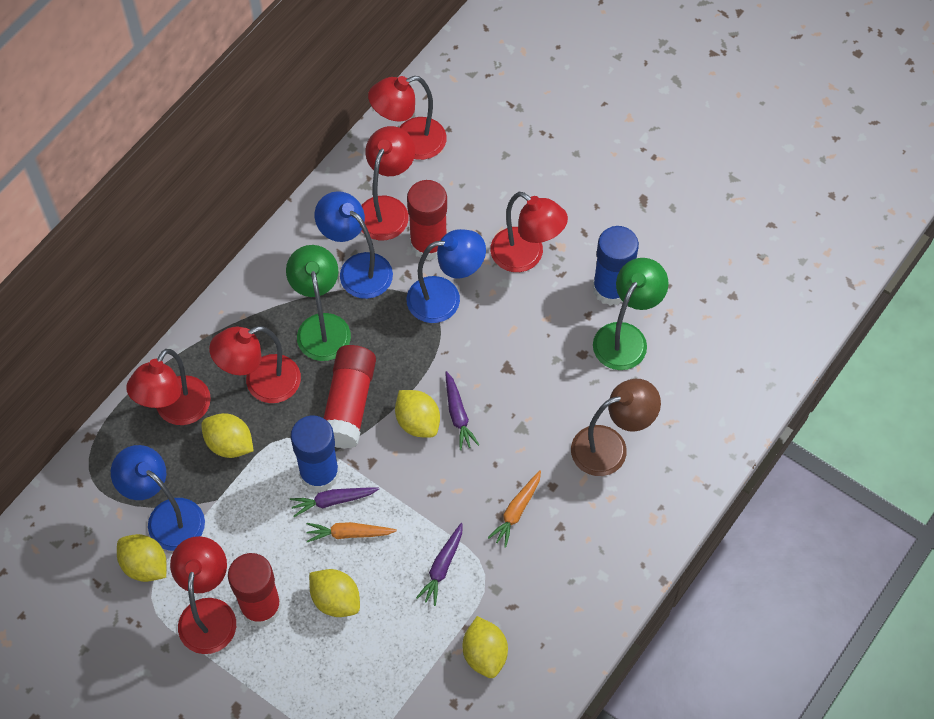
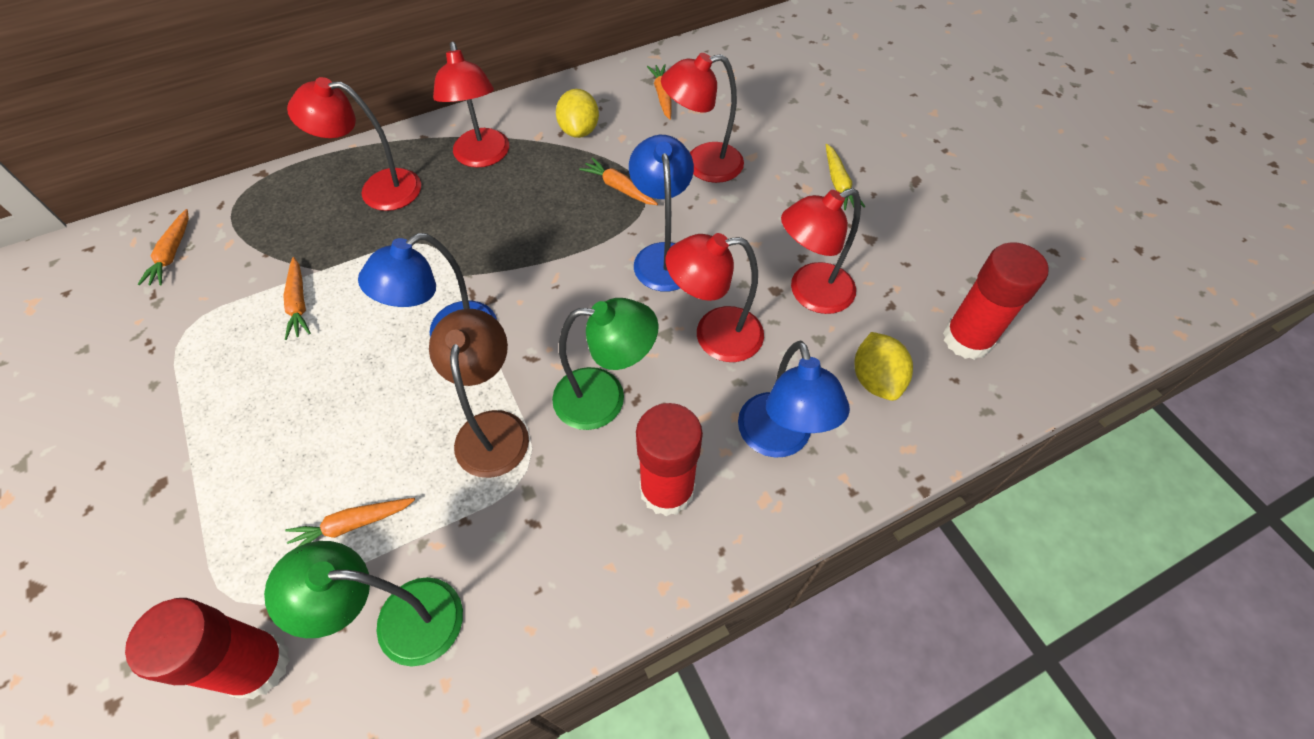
blue glue stick: 2 -> 0
orange carrot: 2 -> 5
purple carrot: 3 -> 0
red lamp: 6 -> 5
yellow carrot: 0 -> 1
yellow lemon: 5 -> 2

